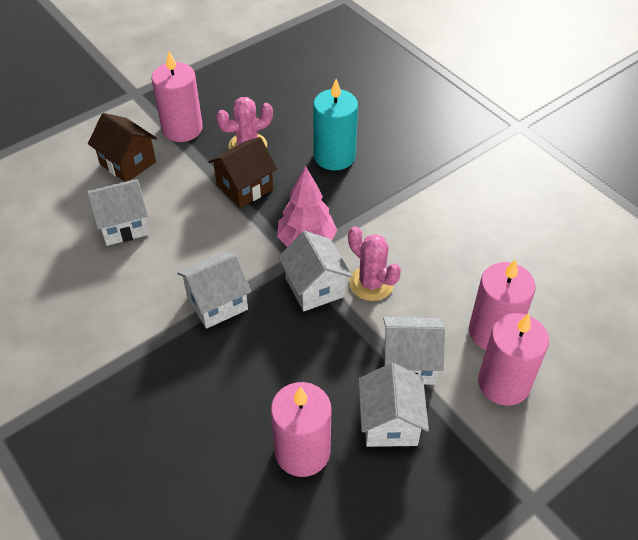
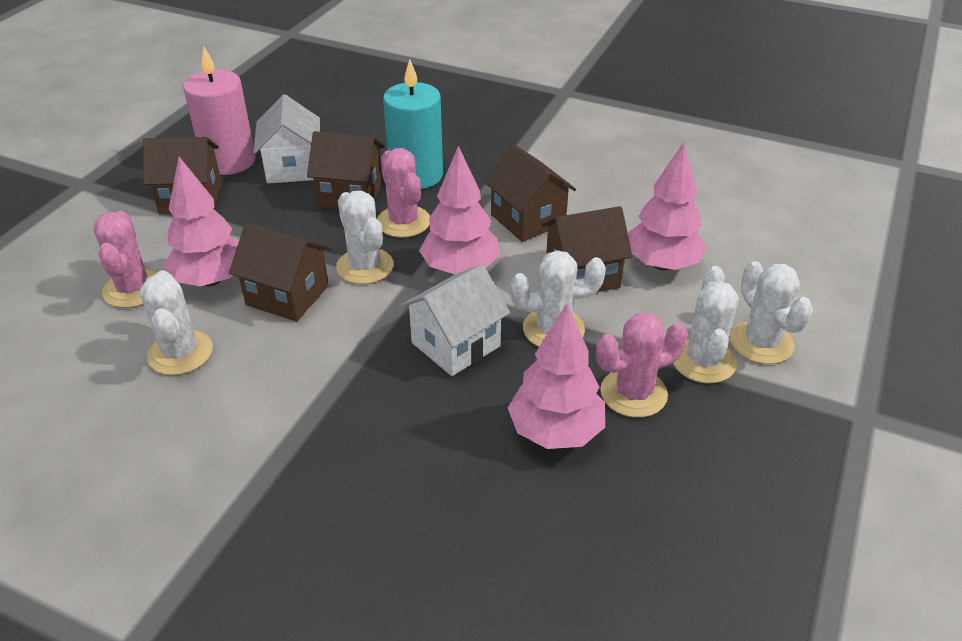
brown house: 2 -> 5
pink cactus: 2 -> 3
pink candle: 4 -> 1
pink tree: 1 -> 4
white cactus: 0 -> 5
white house: 5 -> 2

